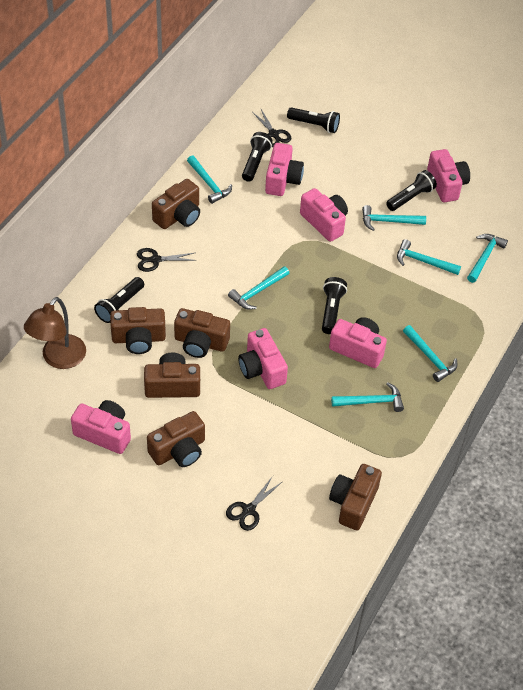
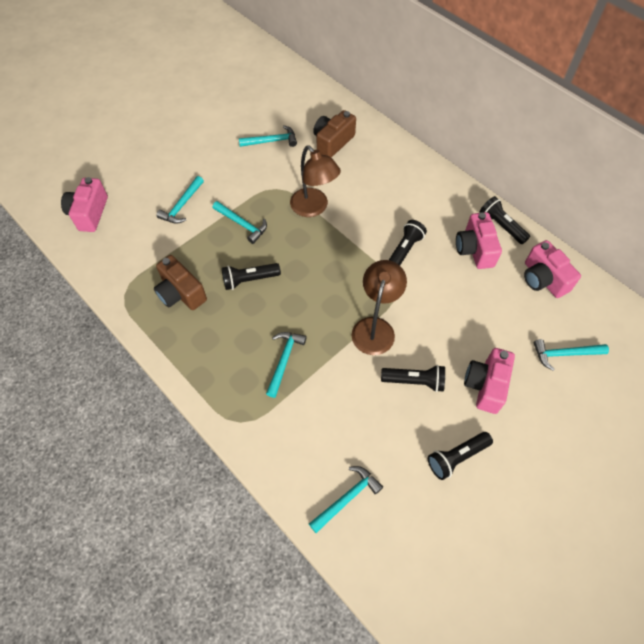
black scissors: 3 -> 0
brown camera: 6 -> 2
brown lamp: 1 -> 2
pink camera: 6 -> 4
turquoise hammer: 7 -> 6

